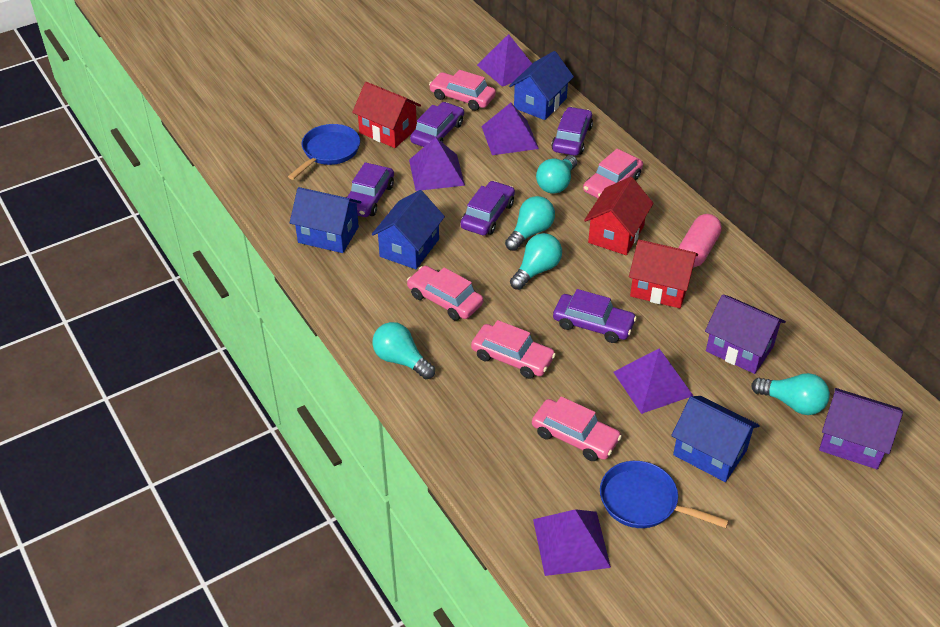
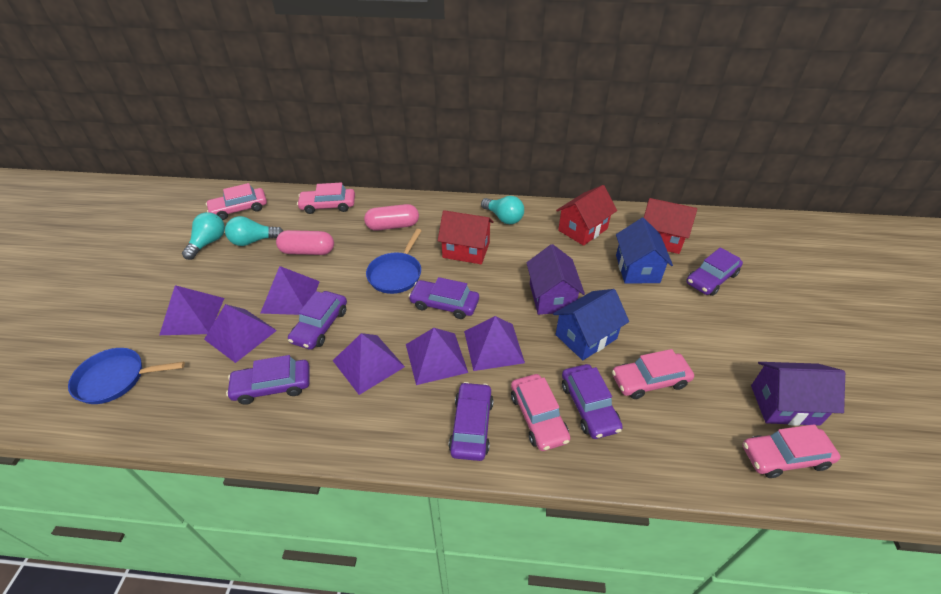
blue house: 4 -> 2
pink capsule: 1 -> 2
purple car: 5 -> 6
purple pyramid: 5 -> 6
turquoise light bulb: 5 -> 3

